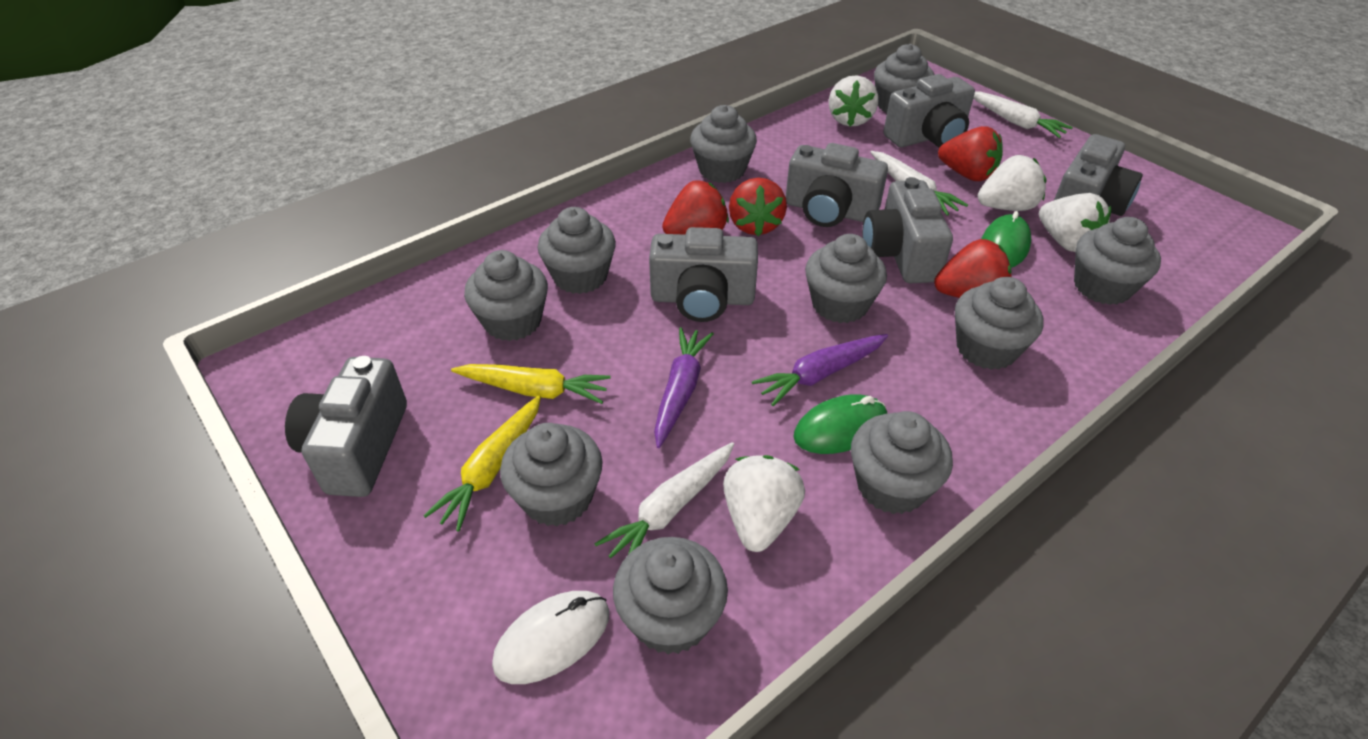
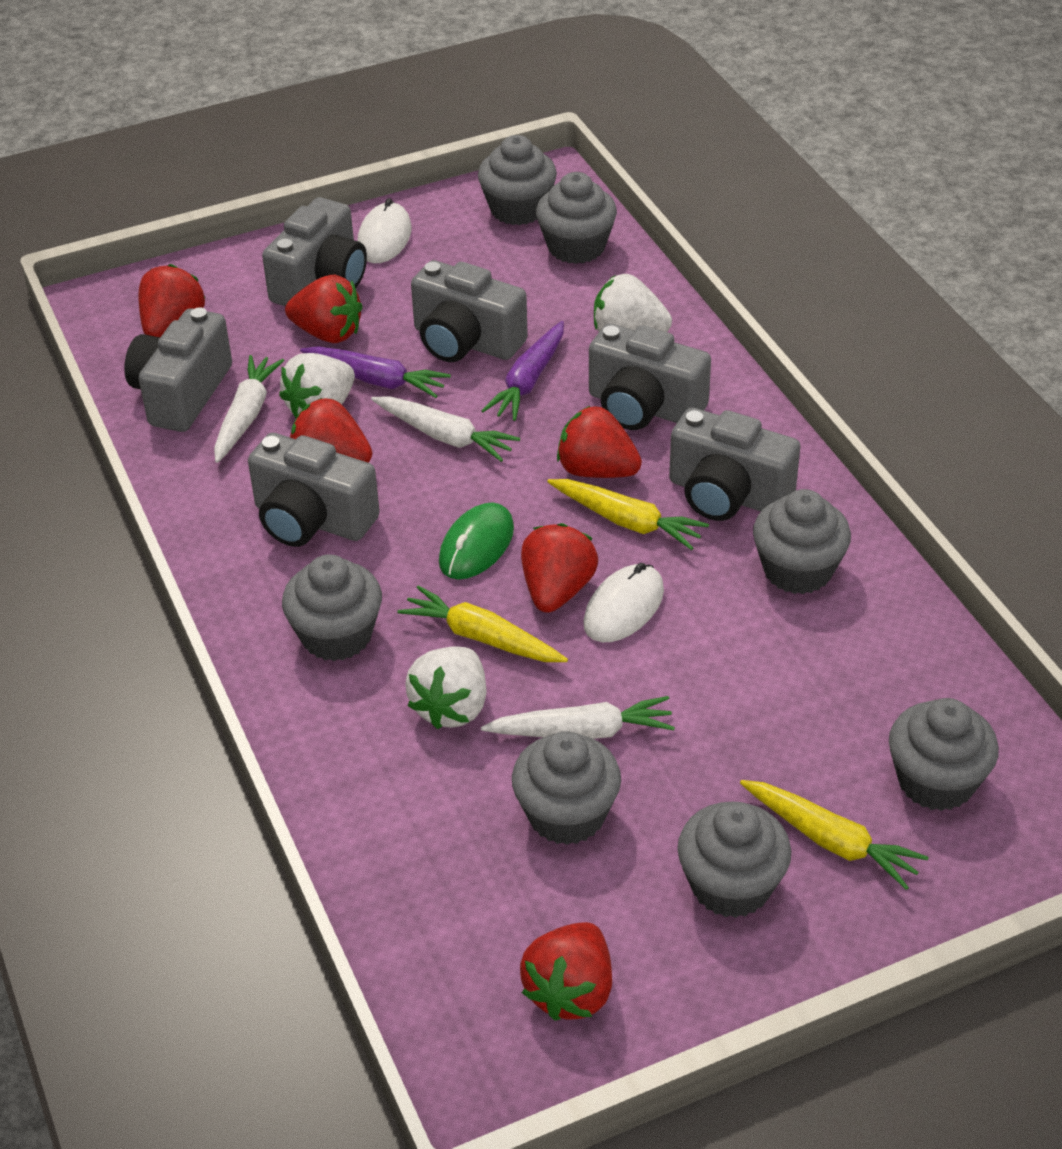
green mouse: 2 -> 1
grey cupcake: 10 -> 7
red strawberry: 4 -> 6
white mouse: 1 -> 2
white strawberry: 4 -> 3
yellow carrot: 2 -> 3

